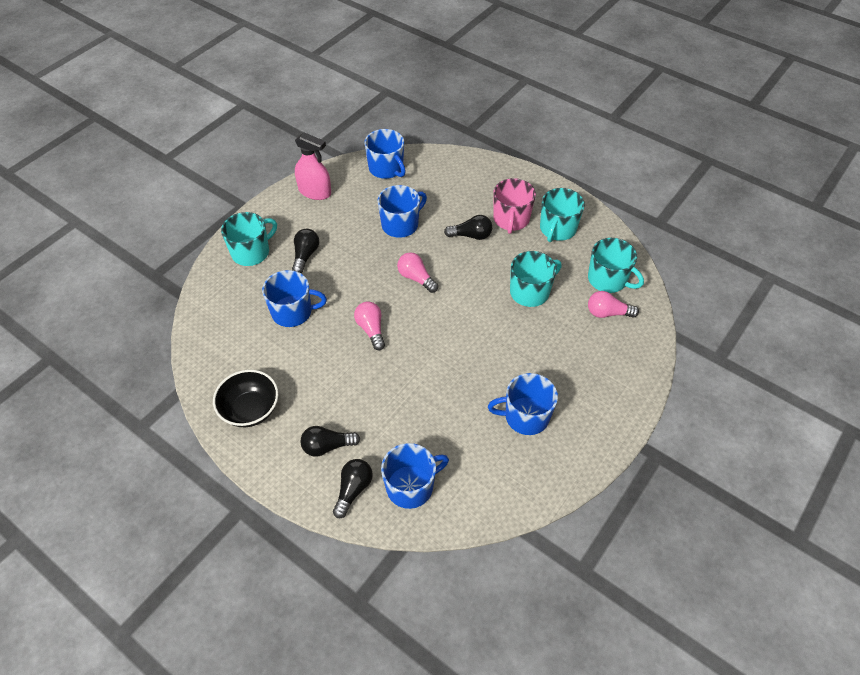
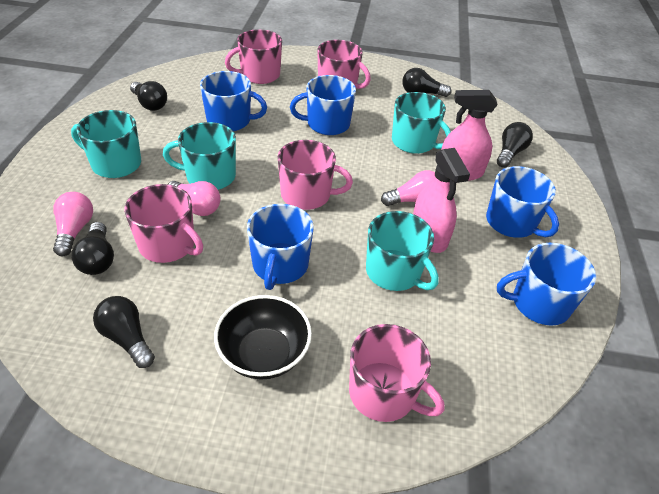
black light bulb: 4 -> 5
pink mug: 1 -> 5
pink spray bottle: 1 -> 2

